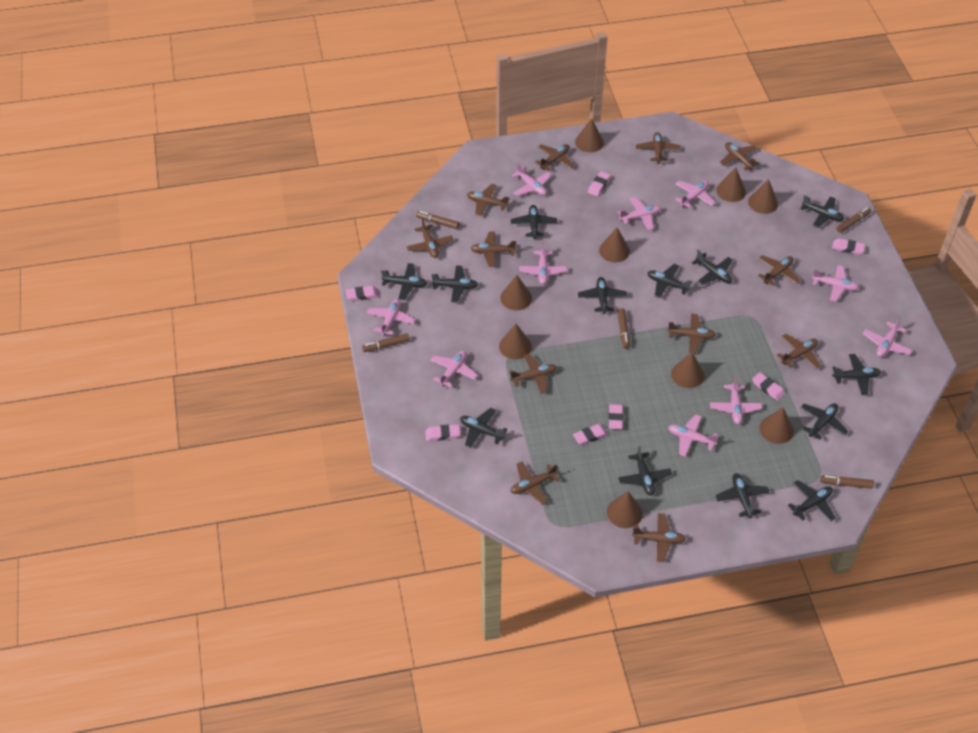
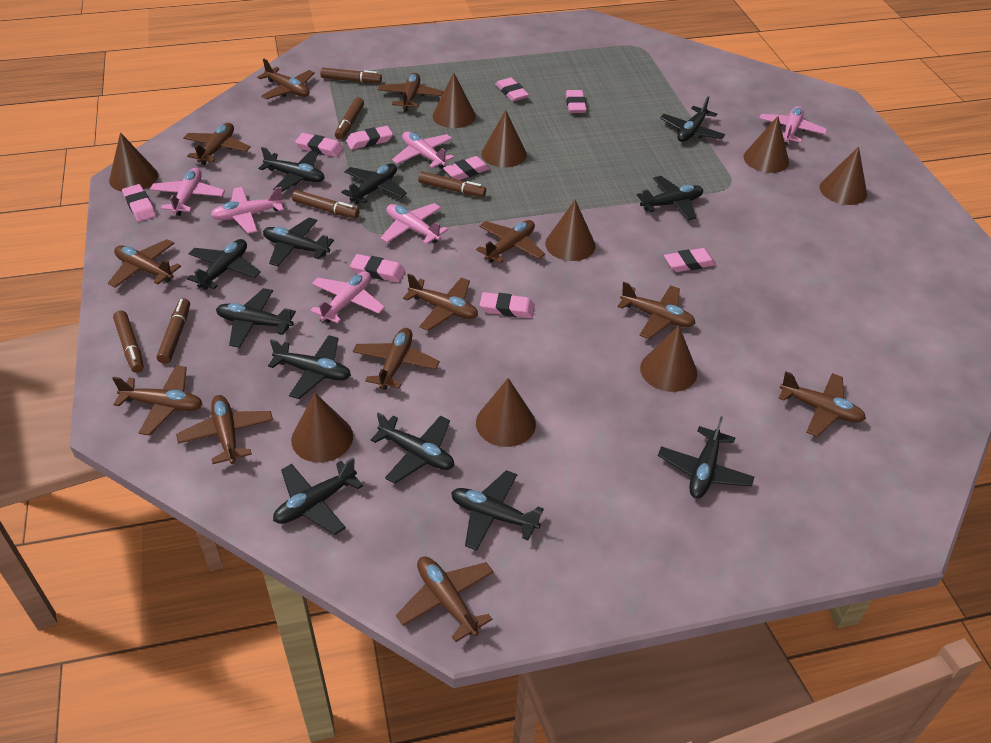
black plane: 13 -> 12
brown marker: 5 -> 6
pink eraser: 7 -> 9
pink plane: 10 -> 6

